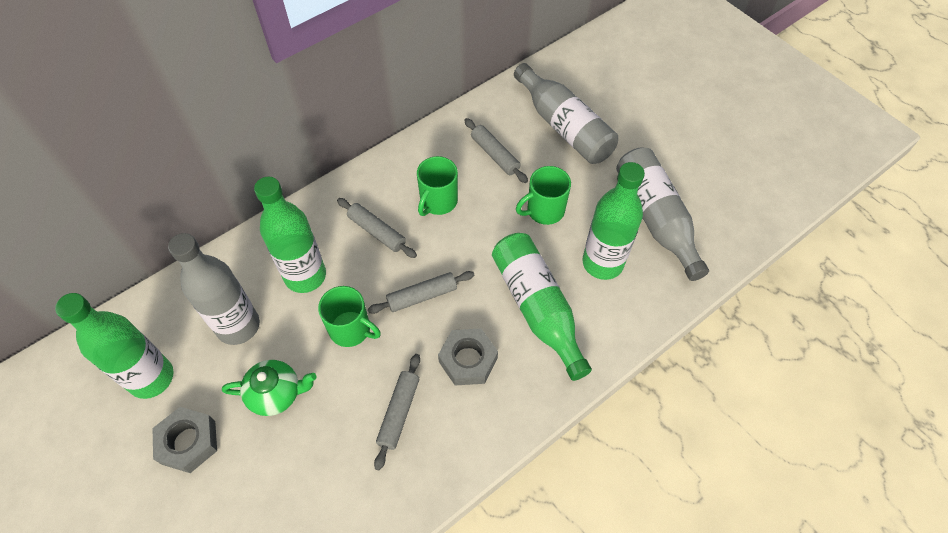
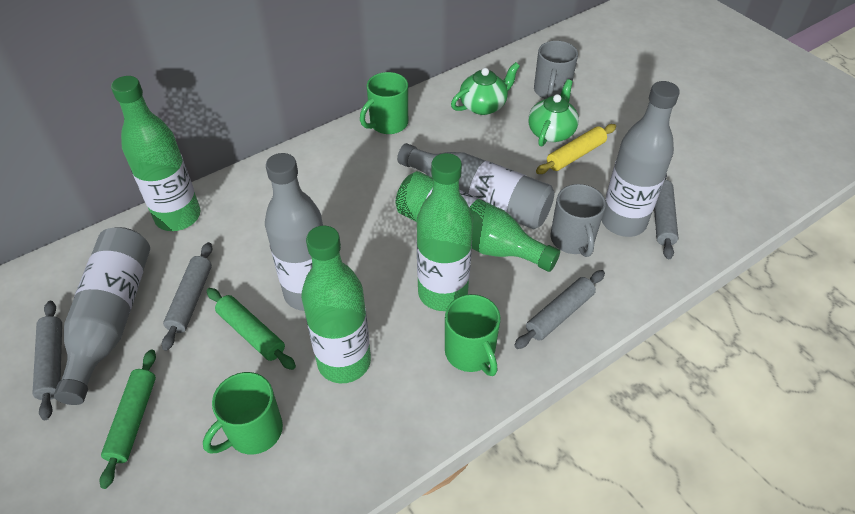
green rolling pin: 0 -> 2
green teapot: 1 -> 2
grey bottle: 3 -> 4
grey mug: 0 -> 2
grey nut: 2 -> 0
yellow rolling pin: 0 -> 1

